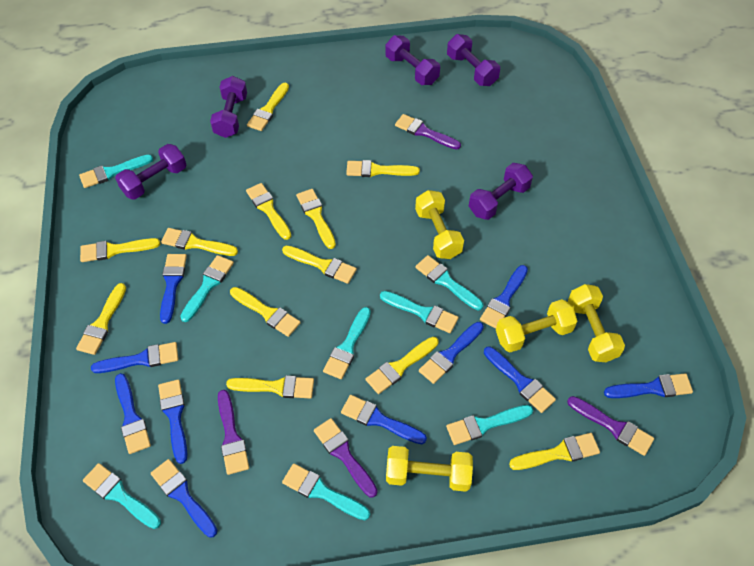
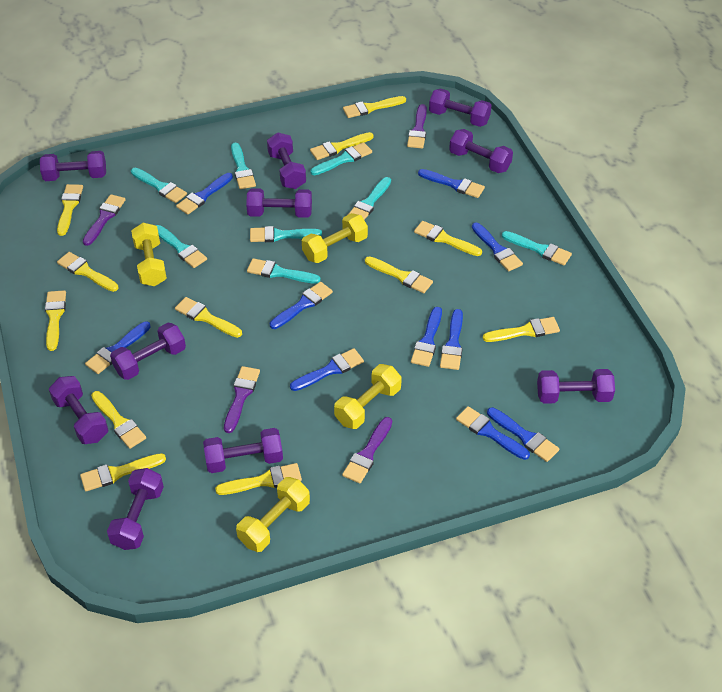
purple dumbbell: 5 -> 10

